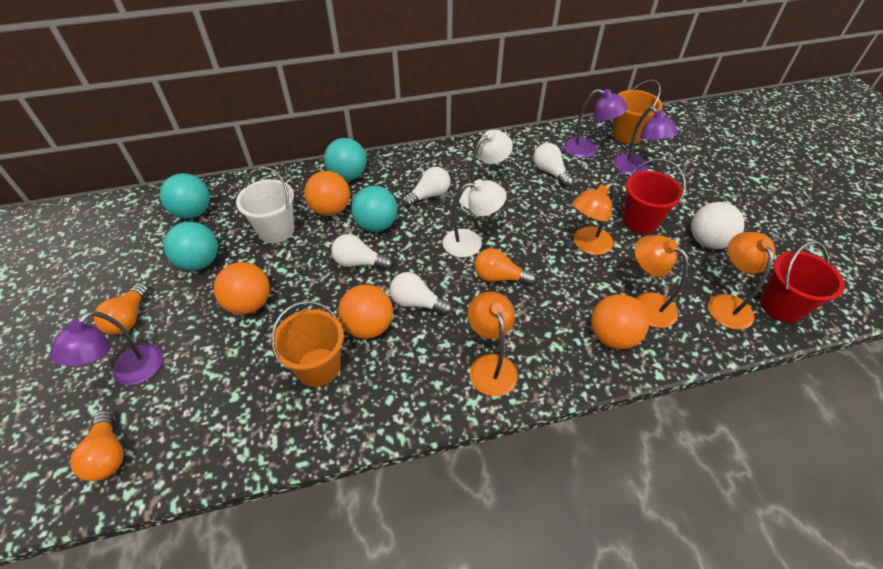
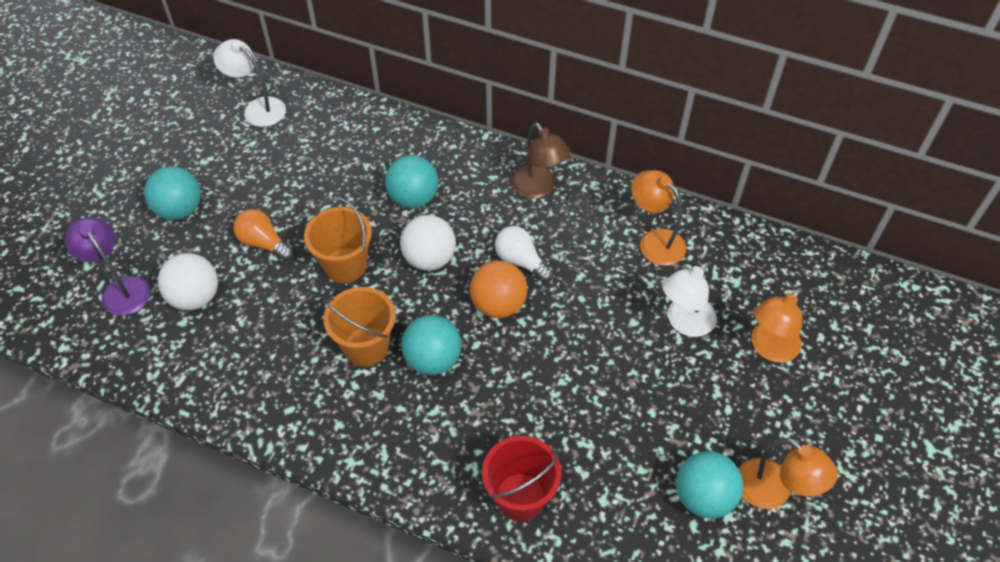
brown lamp: 0 -> 1
orange ball: 4 -> 1
orange lamp: 4 -> 3
orange light bulb: 3 -> 1
purple lamp: 3 -> 1
red bucket: 2 -> 1
white ball: 1 -> 2
white bucket: 1 -> 0
white light bulb: 4 -> 1

